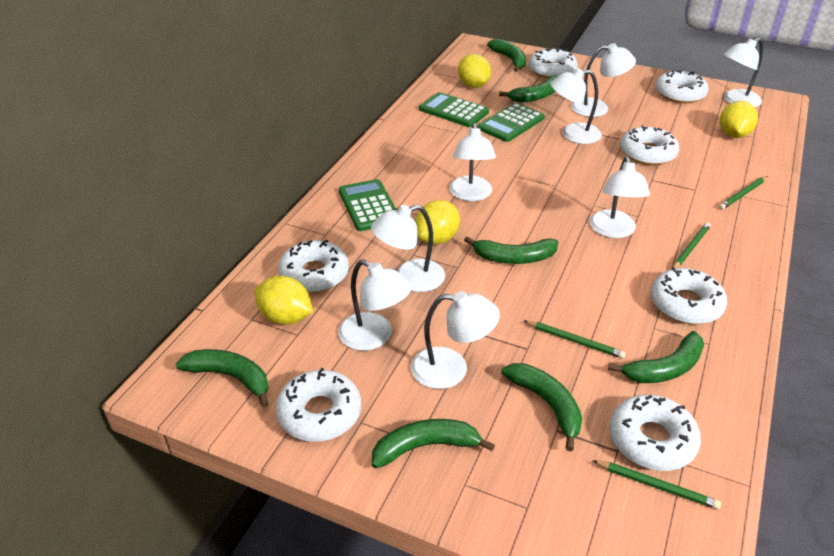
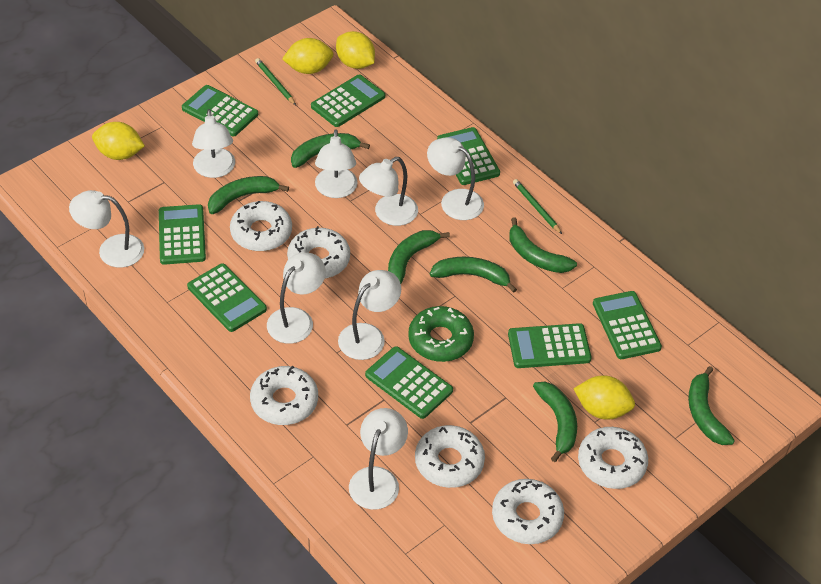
green calculator: 3 -> 8
green donut: 0 -> 1
green pencil: 4 -> 2
white donut: 7 -> 6

